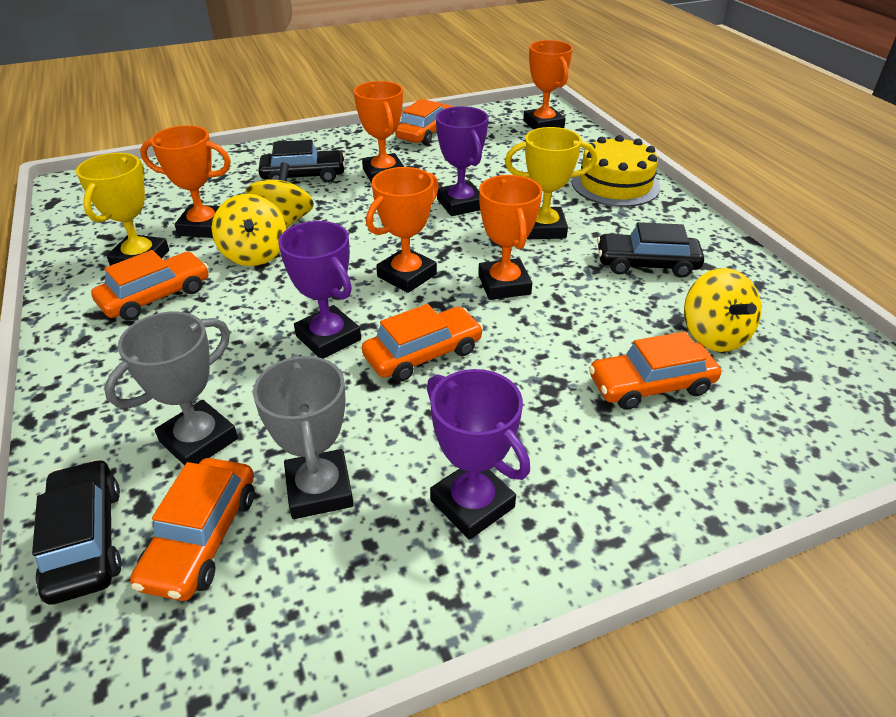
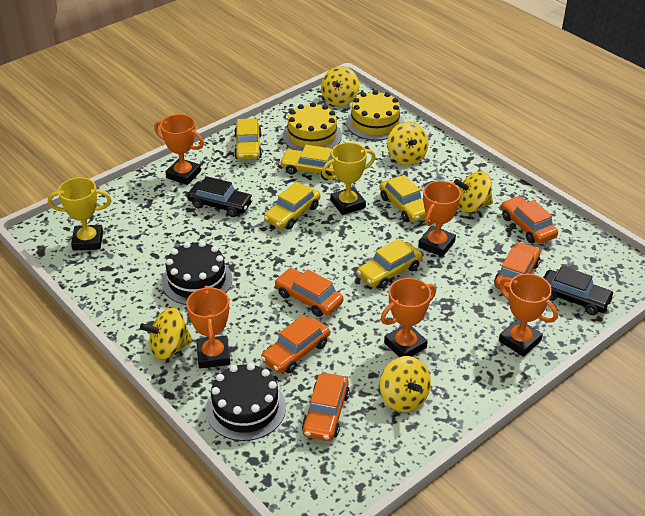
black cake: 0 -> 2
black car: 3 -> 2
grey trophy: 2 -> 0
purple trophy: 3 -> 0
yellow cake: 1 -> 2
yellow car: 0 -> 5
yellow spinning top: 3 -> 5

